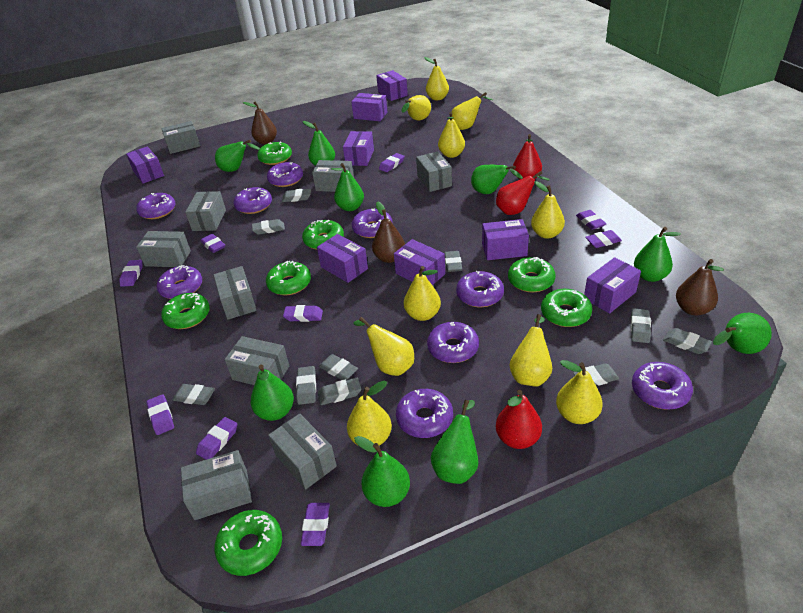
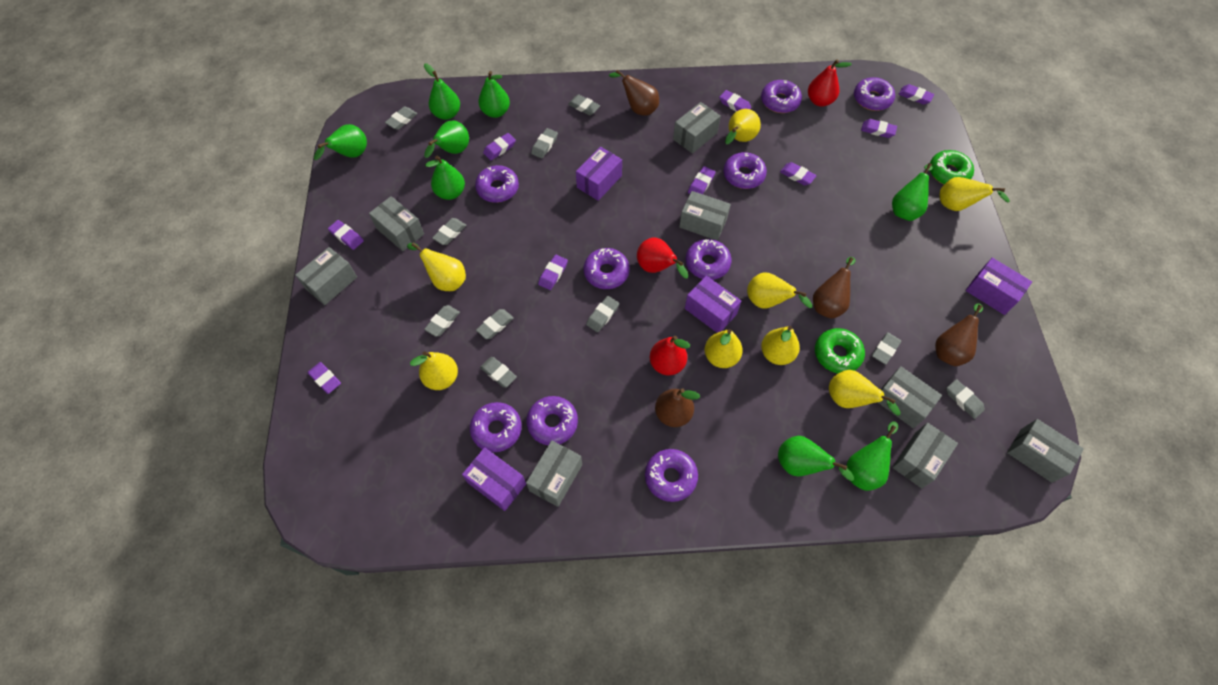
brown pear: 3 -> 4
green donut: 7 -> 2
green pear: 9 -> 8
grey box: 9 -> 8
purple box: 8 -> 4
yellow pear: 10 -> 8

